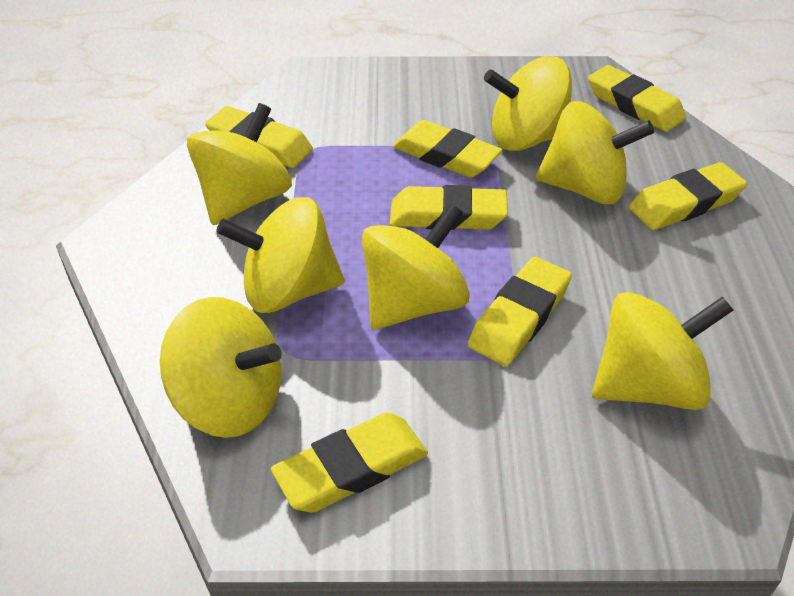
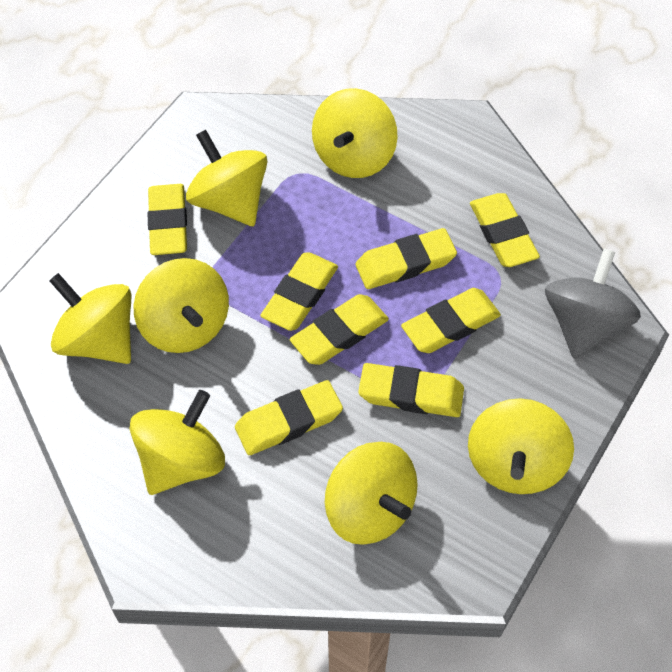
grey spinning top: 0 -> 1
yellow eraser: 7 -> 8

